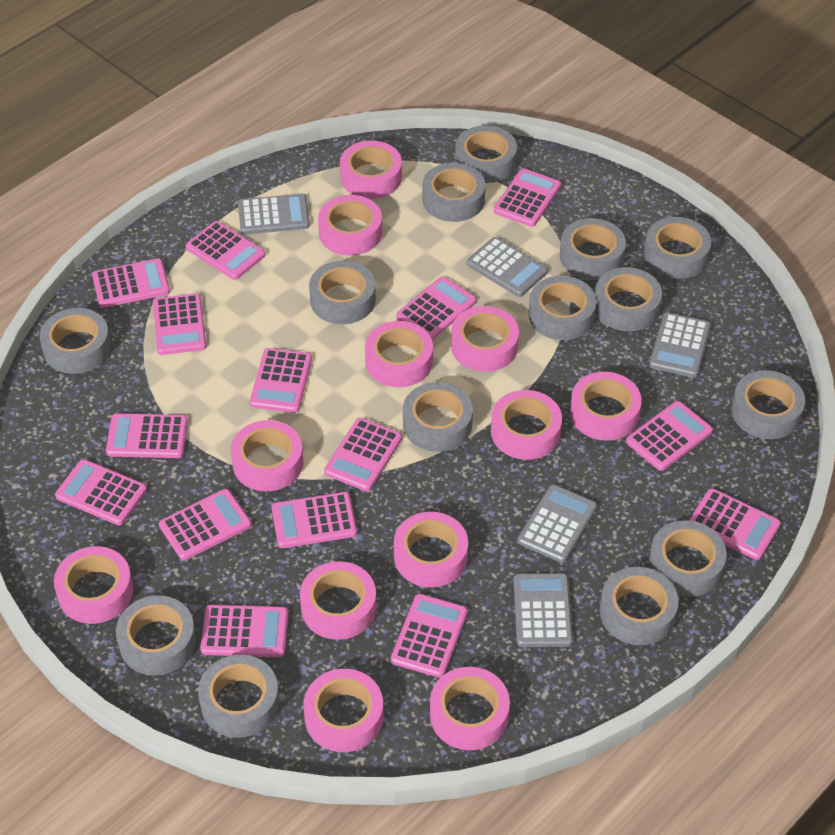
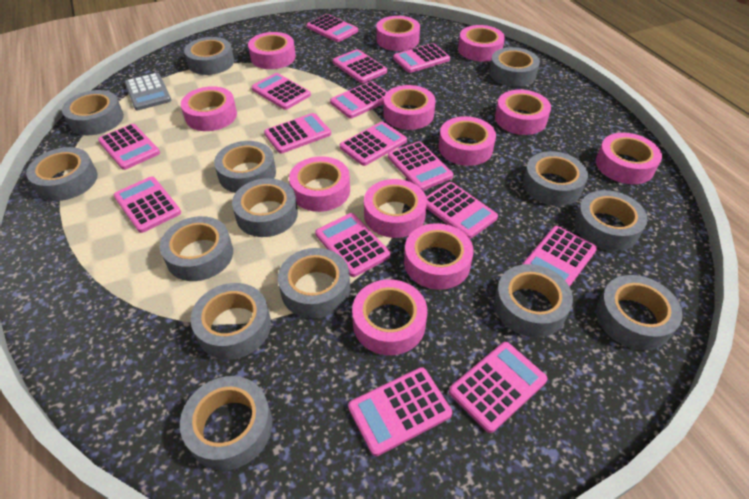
grey calculator: 5 -> 1

